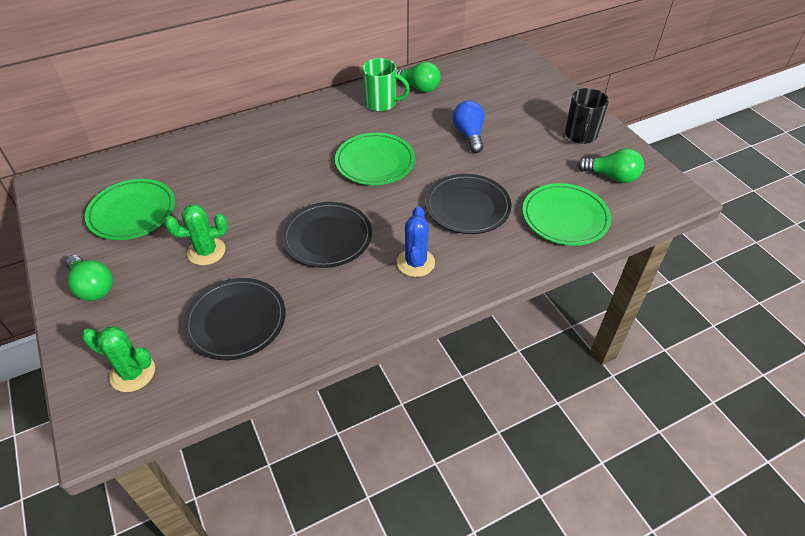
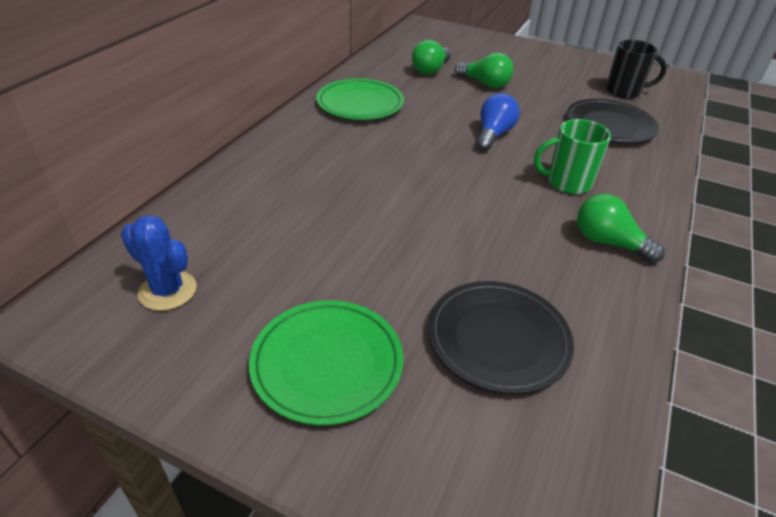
black plate: 3 -> 2
green cactus: 2 -> 0
green plate: 3 -> 2

